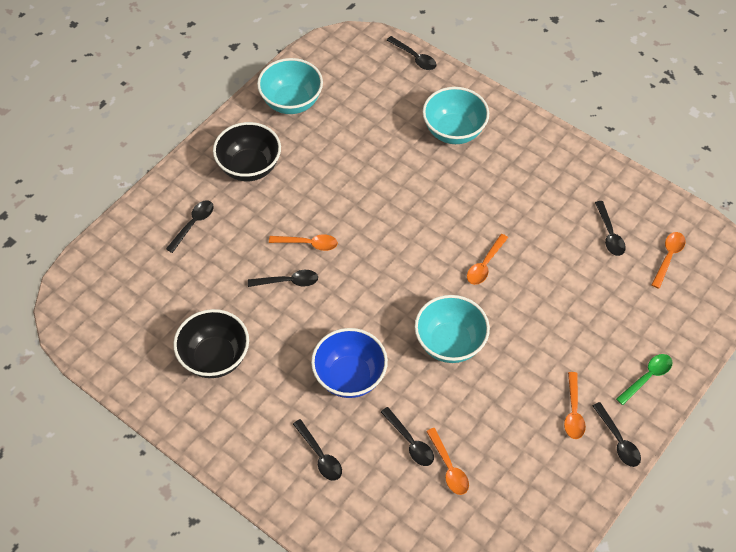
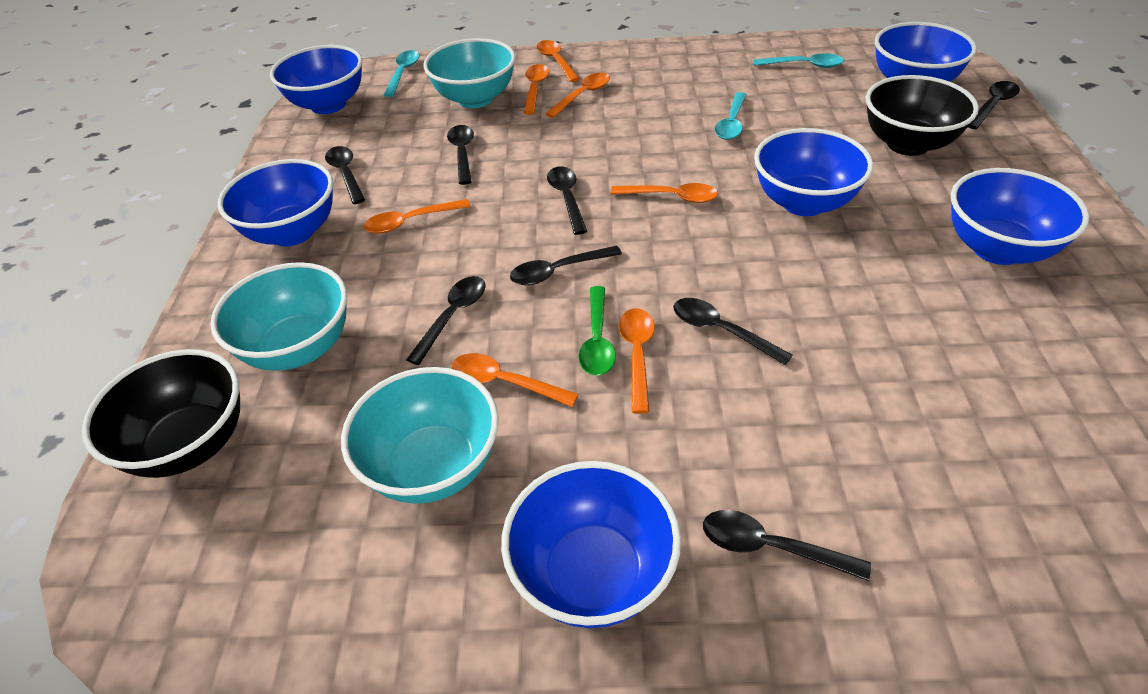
black spoon: 7 -> 8
blue bowl: 1 -> 6
orange spoon: 5 -> 7
turquoise spoon: 0 -> 3

